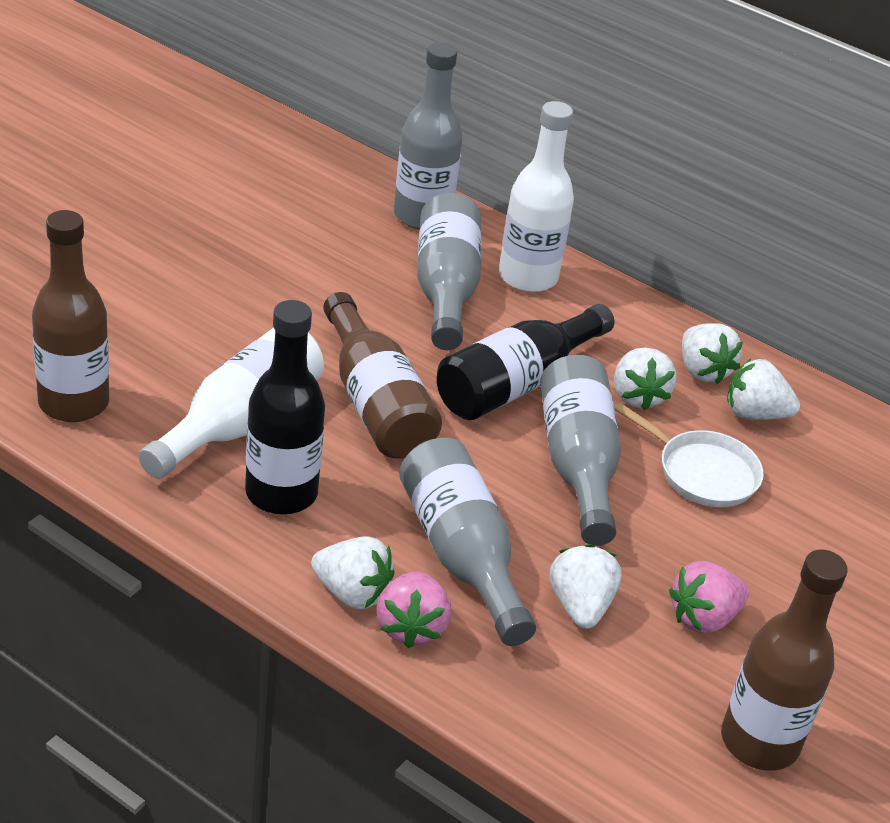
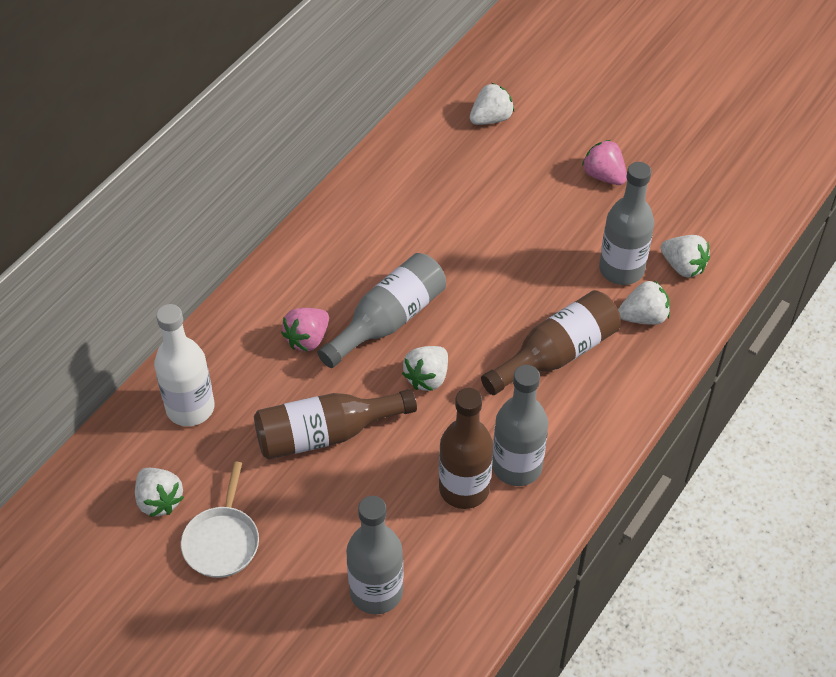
black bottle: 2 -> 0
white bottle: 2 -> 1

